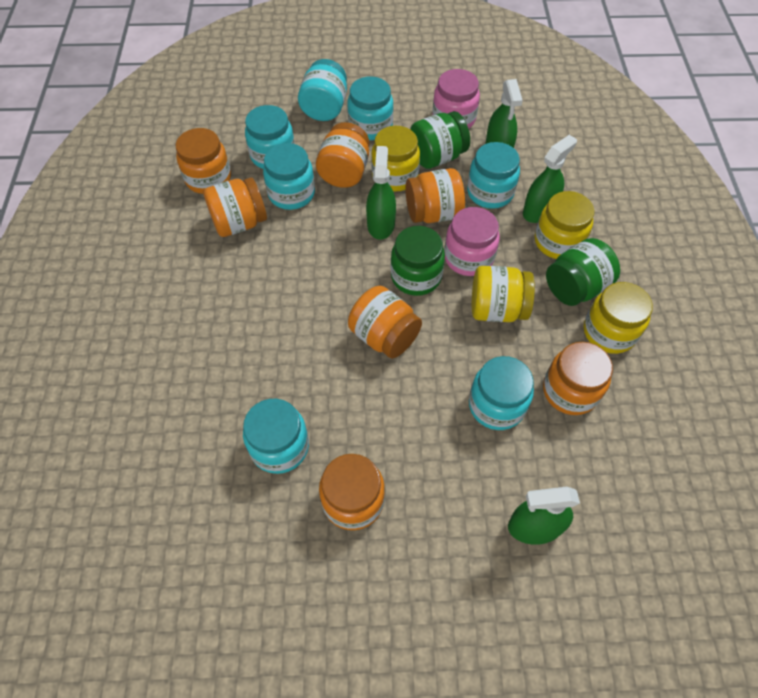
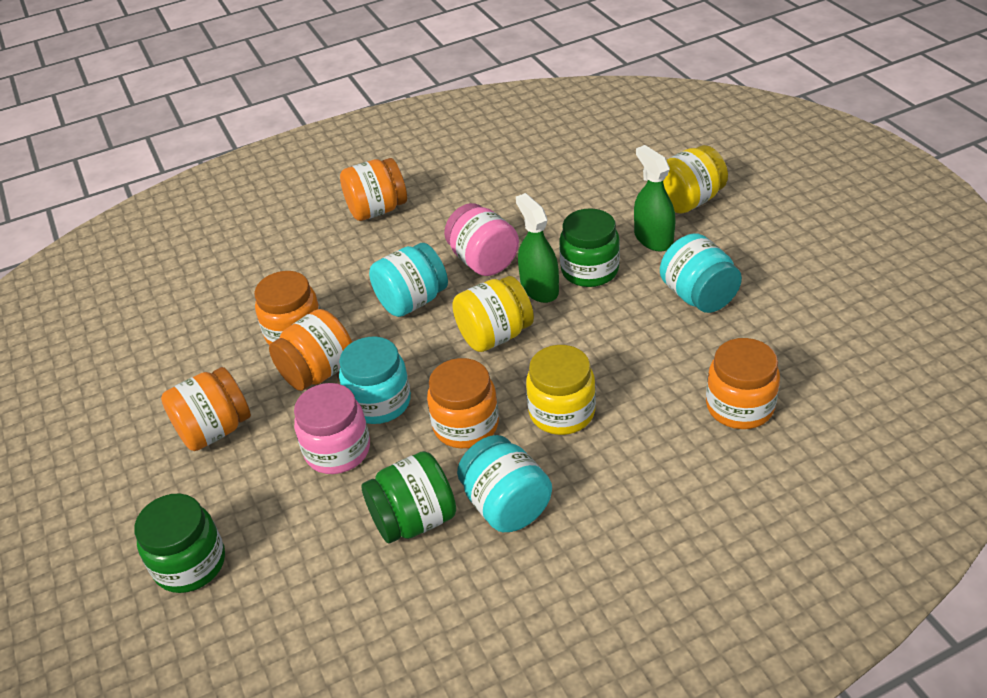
green spray bottle: 4 -> 2
orange jar: 7 -> 6
turquoise jar: 7 -> 4
yellow jar: 4 -> 3

